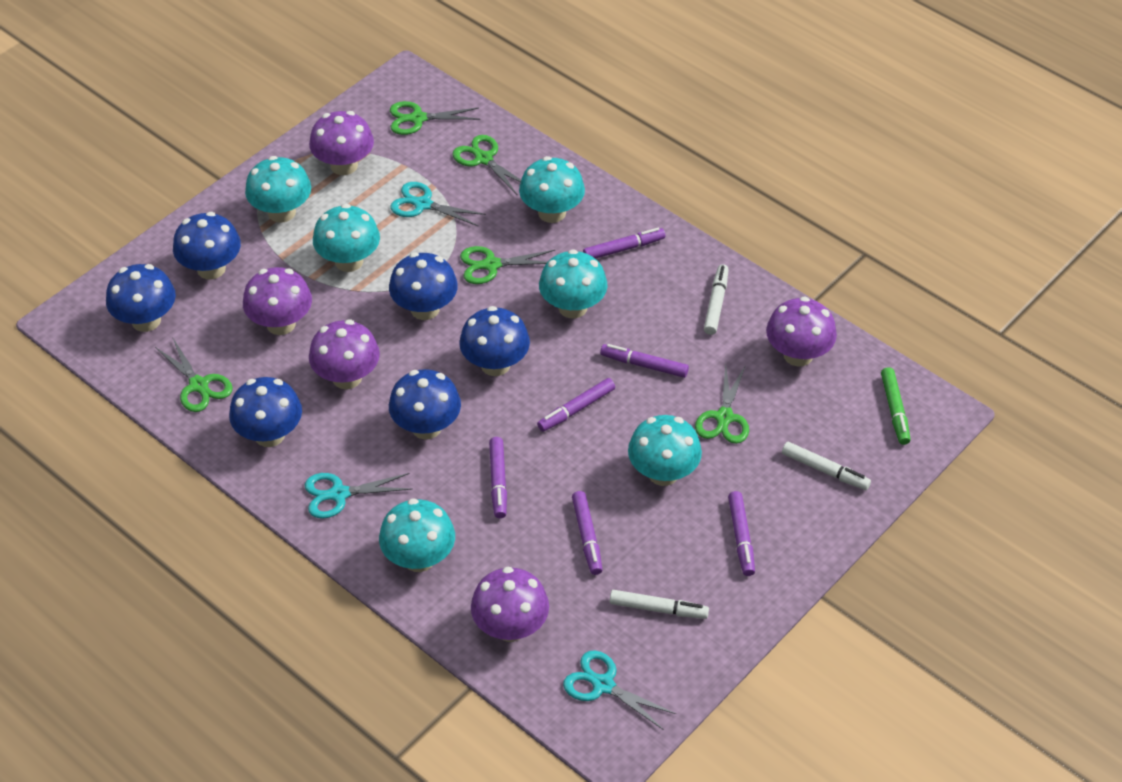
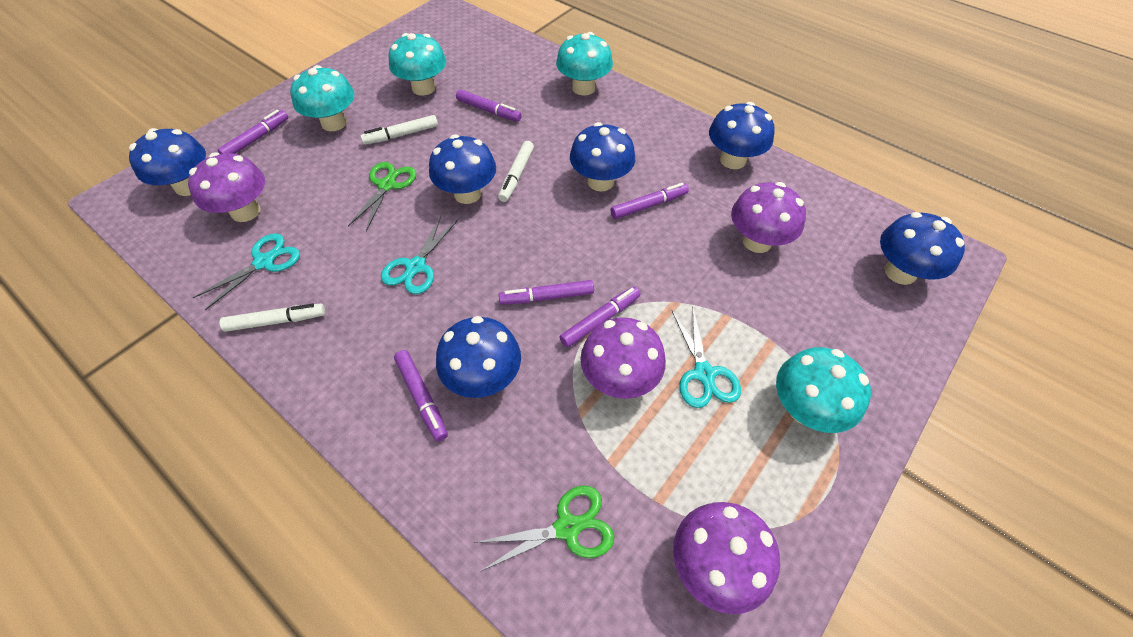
green marker: 1 -> 0
green scissors: 5 -> 2
purple mushroom: 5 -> 4
turquoise mushroom: 6 -> 4

